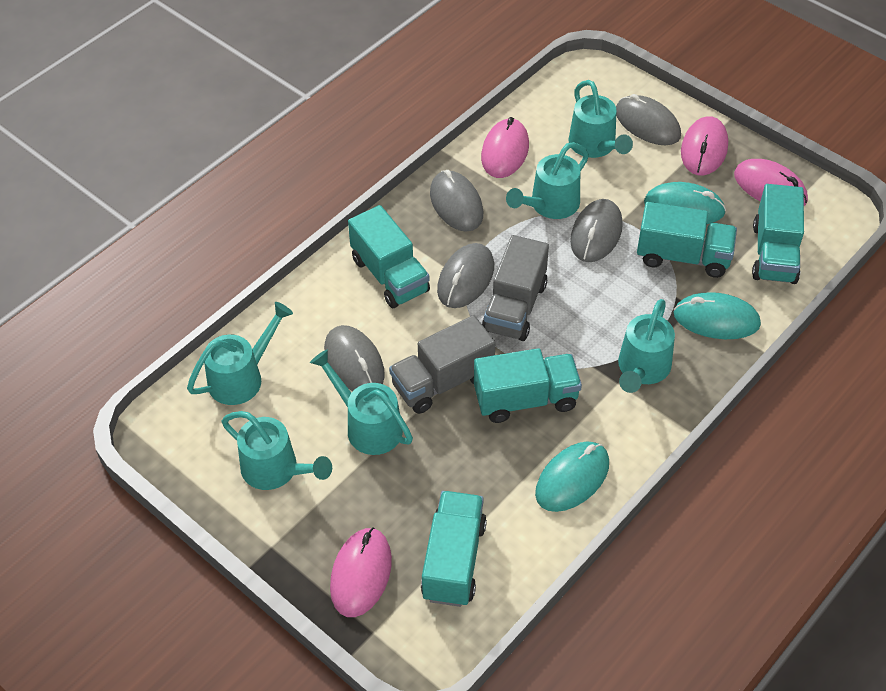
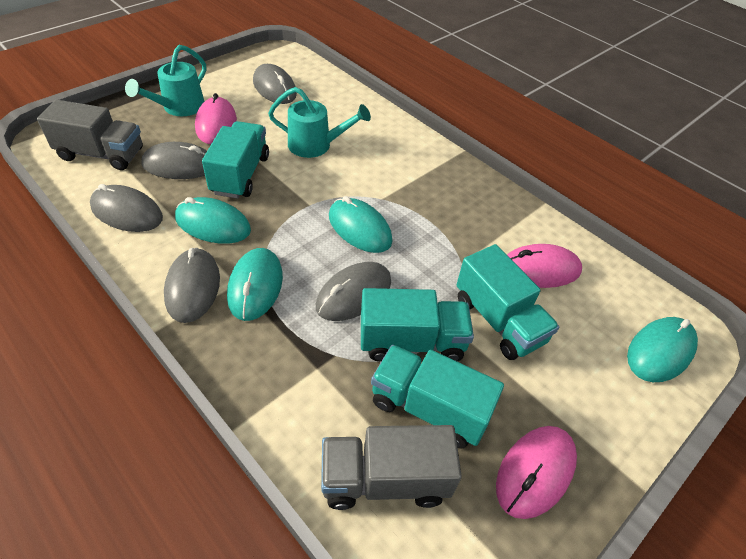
pink mouse: 4 -> 3
turquoise mouse: 3 -> 4
turquoise truck: 5 -> 4
turquoise watering can: 6 -> 2

